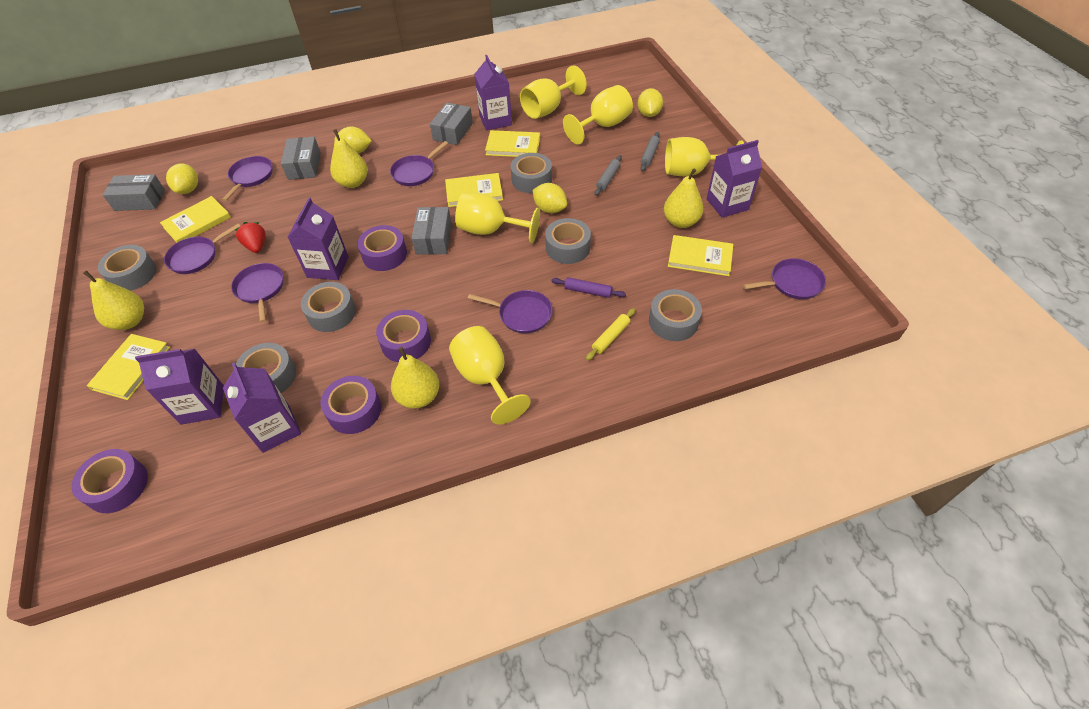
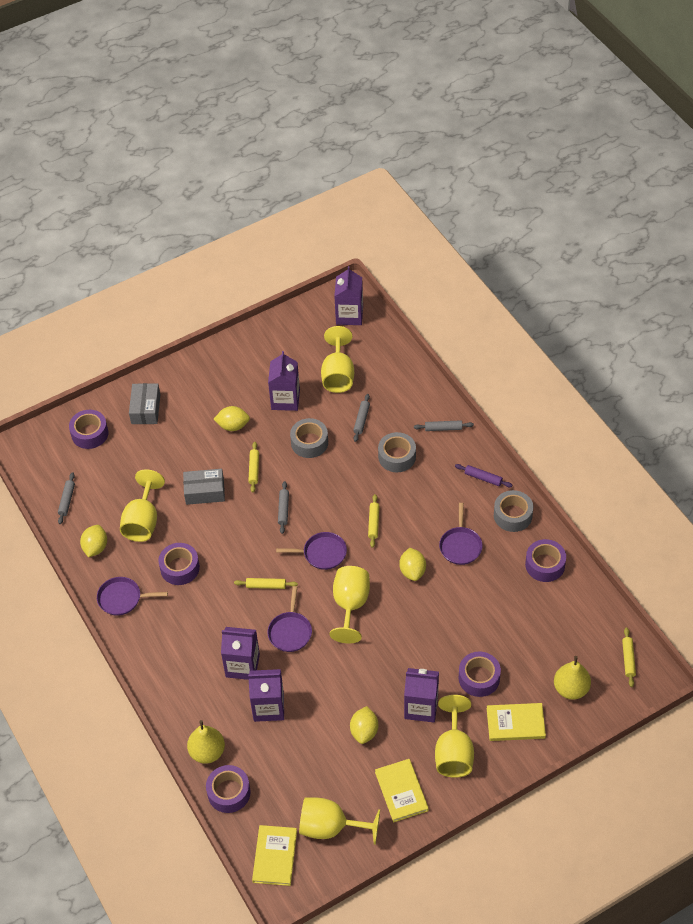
grey box: 4 -> 2
grey rolling pin: 2 -> 4
grey tape: 6 -> 3
purple pan: 6 -> 4
purple tape: 4 -> 5
red strawberry: 1 -> 0
yellow book: 5 -> 3
yellow pear: 4 -> 2
yellow rolling pin: 1 -> 4

